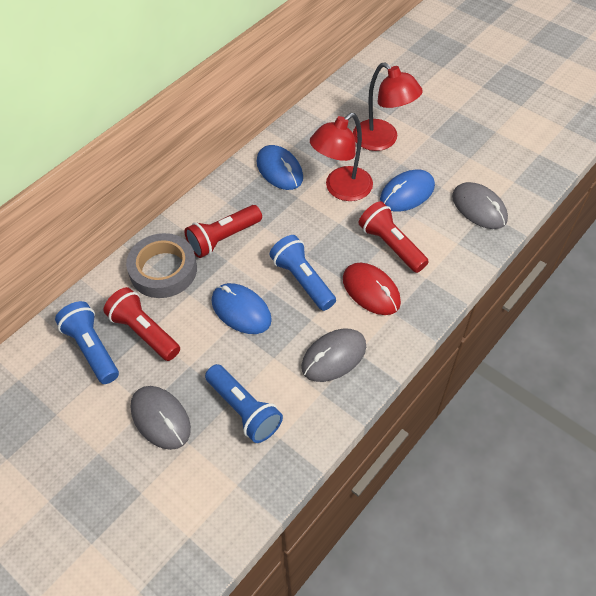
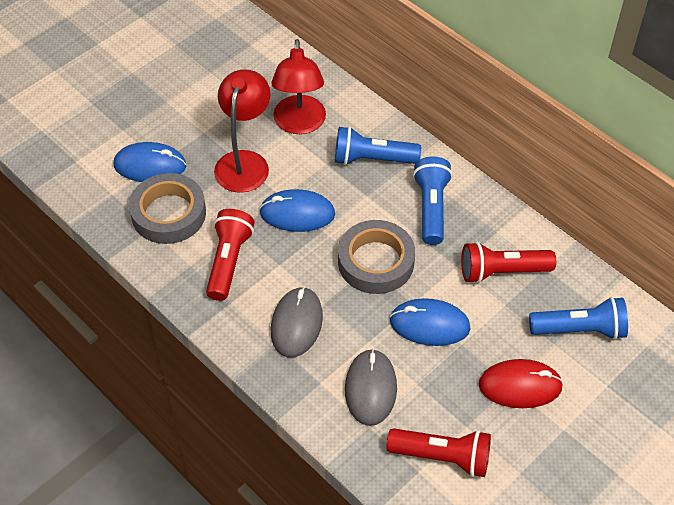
grey mouse: 3 -> 2
grey tape: 1 -> 2

